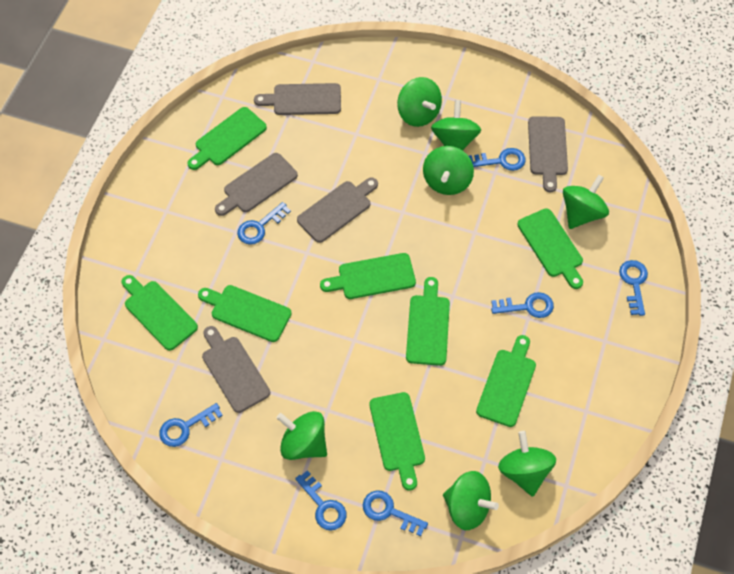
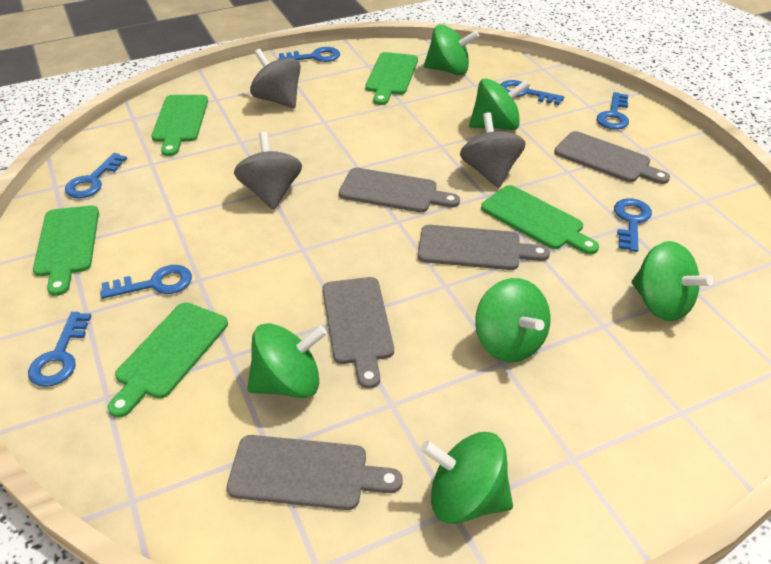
green cutting board: 8 -> 5
green spinning top: 7 -> 6
grey spinning top: 0 -> 3

